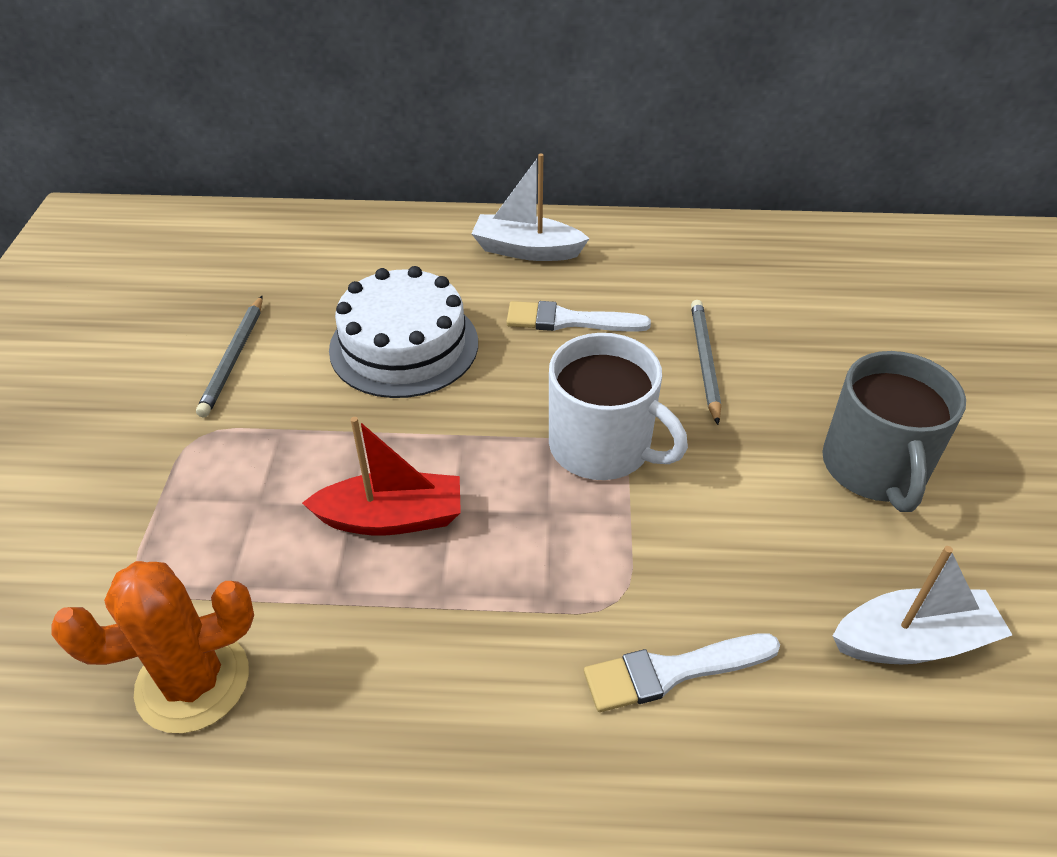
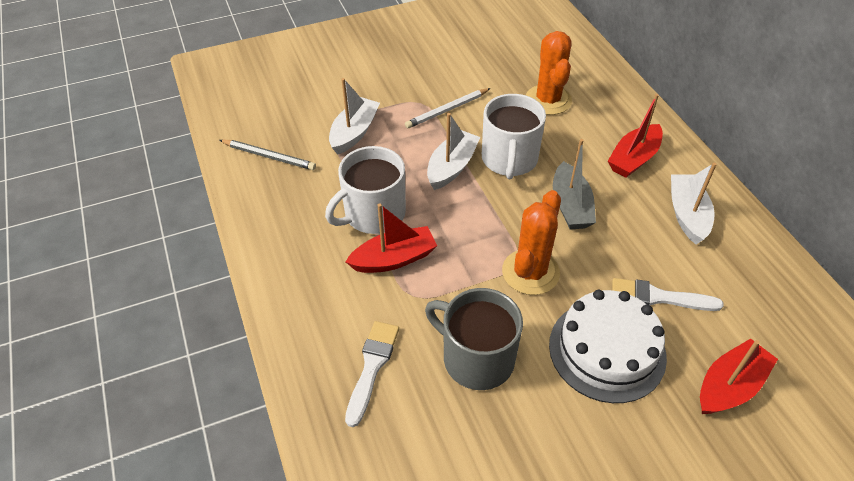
grey boat: 0 -> 1
grey pencil: 2 -> 1
orange cactus: 1 -> 2
red boat: 1 -> 3
white boat: 2 -> 3
white mug: 1 -> 2
white pencil: 0 -> 1

